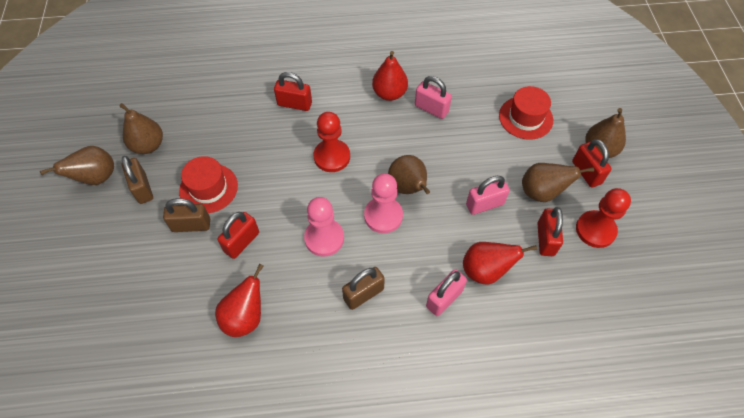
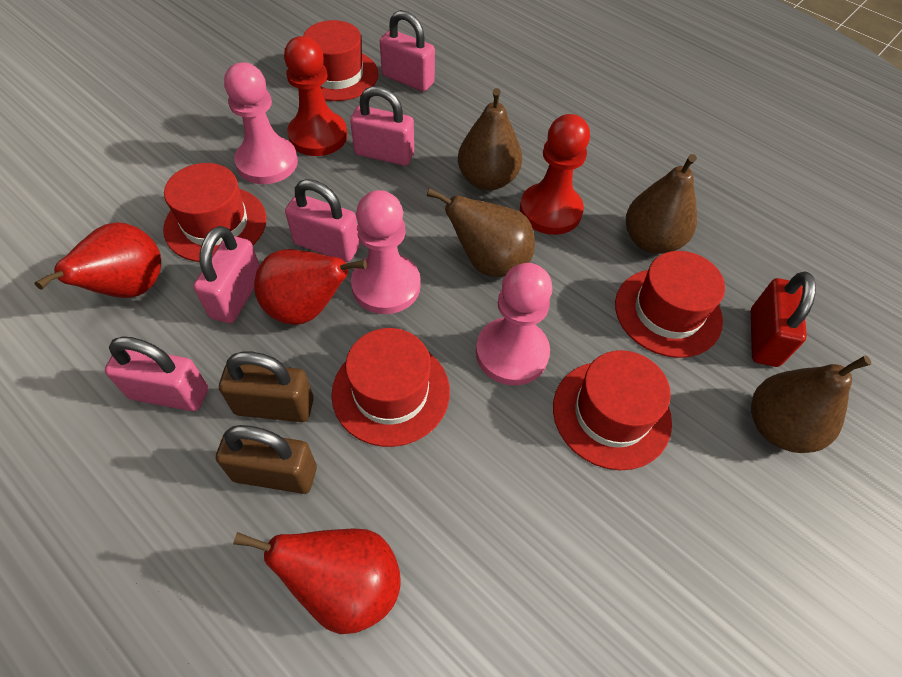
brown padlock: 3 -> 2
brown pear: 5 -> 4
pink padlock: 3 -> 5
pink pawn: 2 -> 3
red hat: 2 -> 5
red padlock: 4 -> 1

